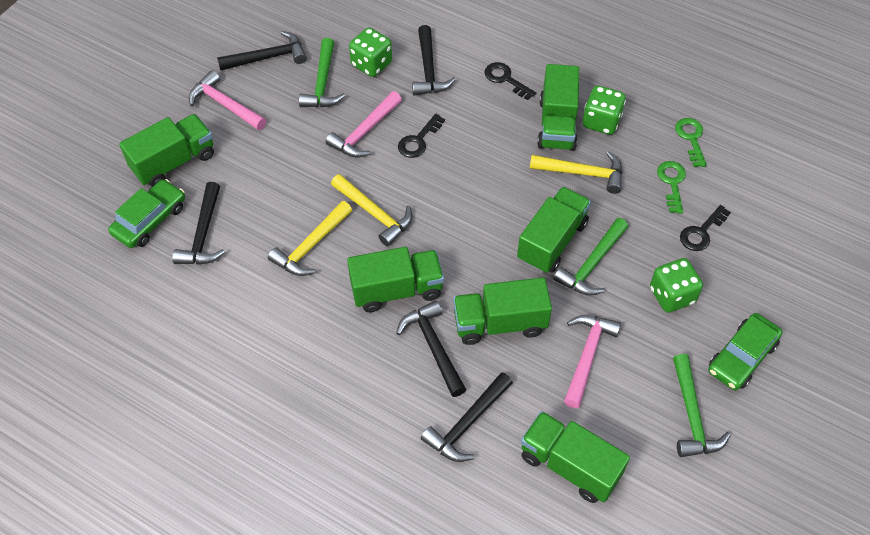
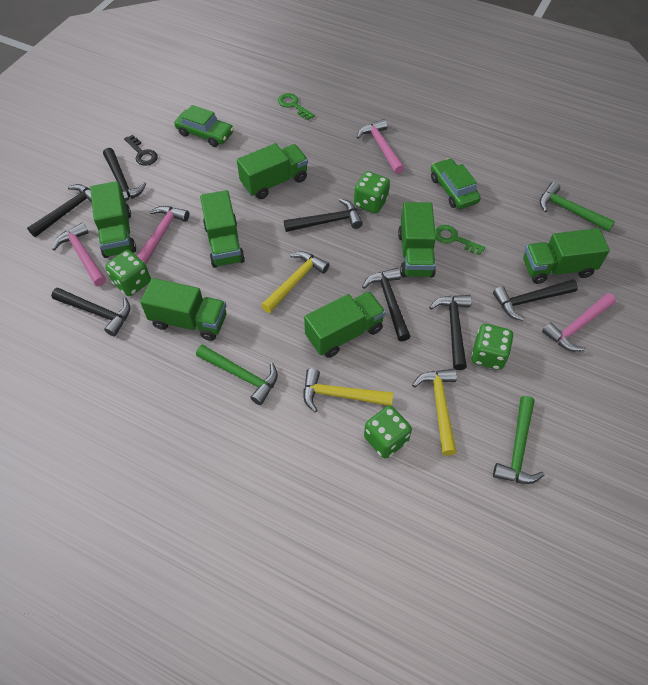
black hammer: 5 -> 7
black key: 3 -> 1
green dice: 3 -> 4
green truck: 6 -> 7
pink hammer: 3 -> 4

